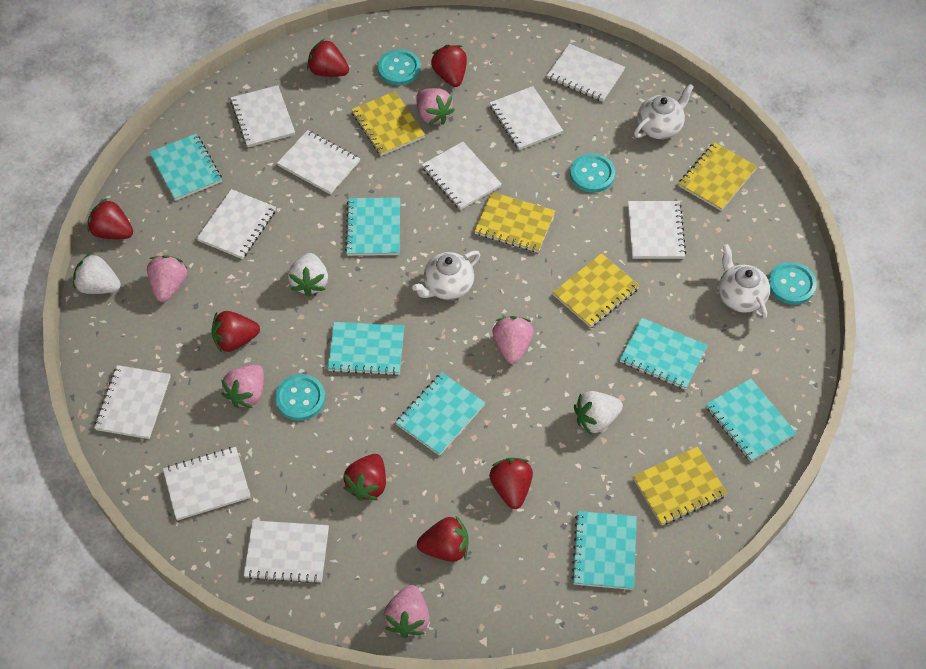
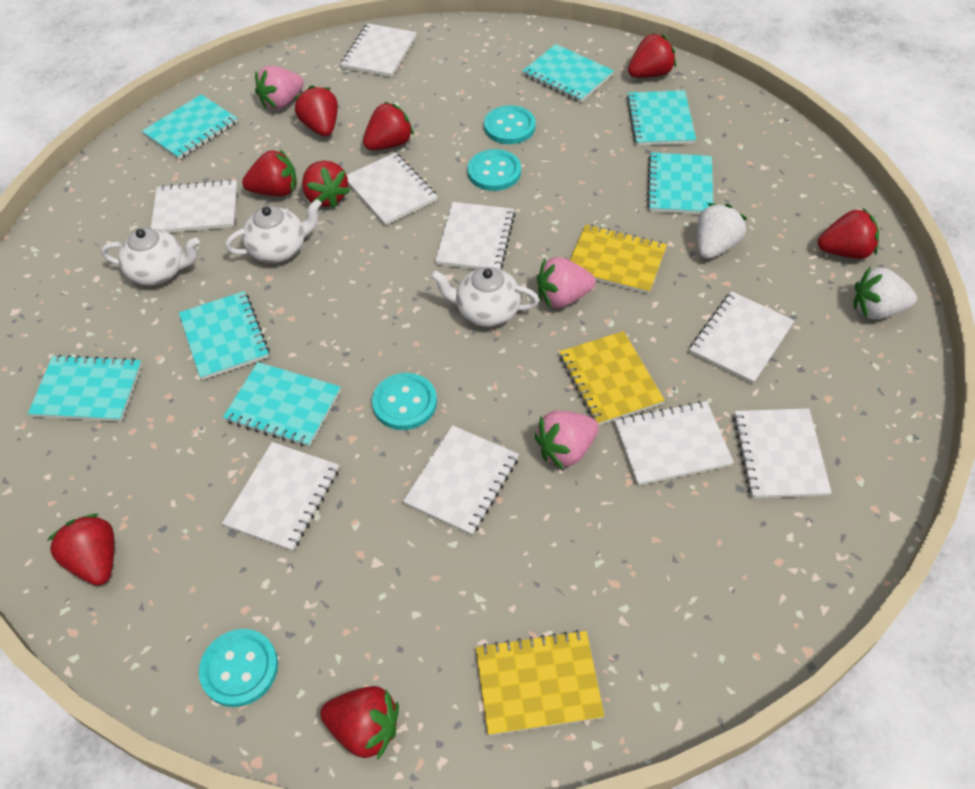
pink strawberry: 5 -> 3
red strawberry: 7 -> 8
white notebook: 10 -> 9
white strawberry: 3 -> 2
yellow notebook: 5 -> 3

